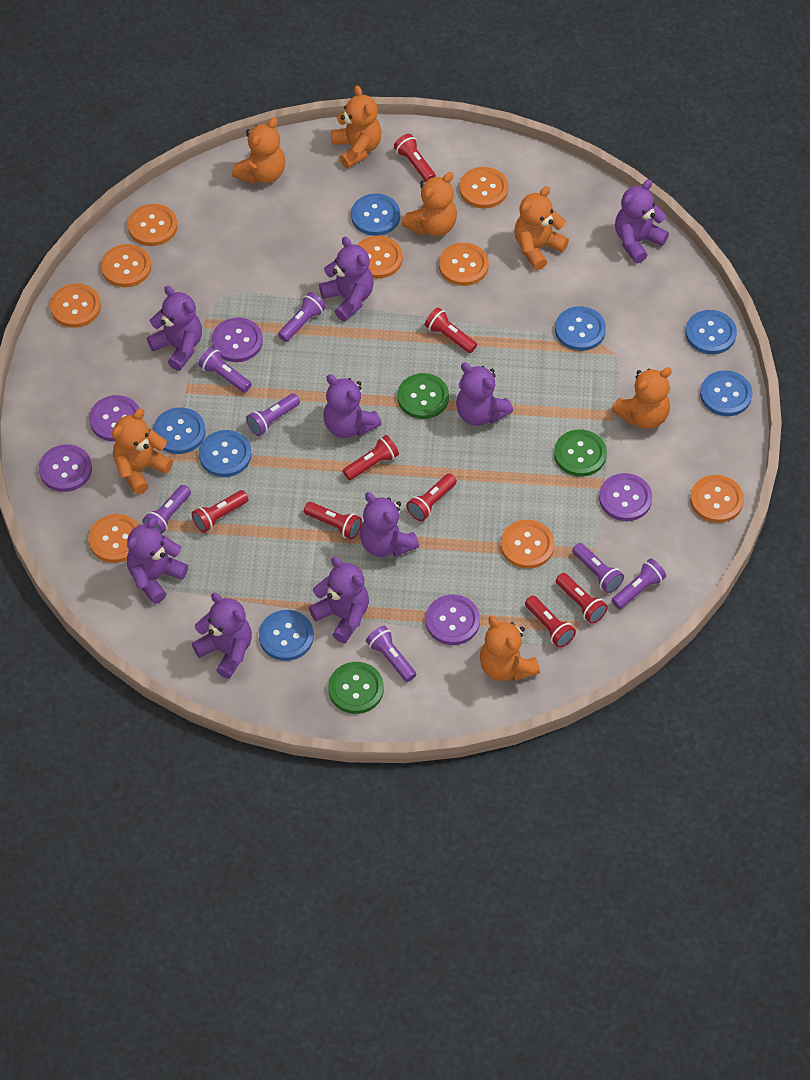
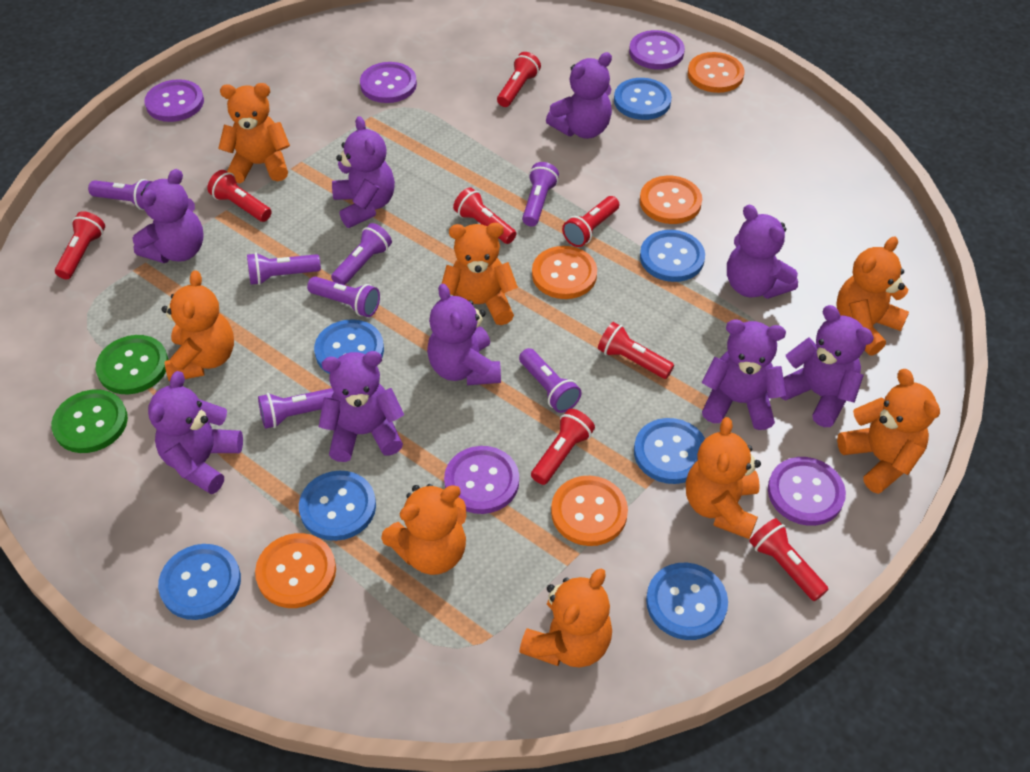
green button: 3 -> 2
orange button: 9 -> 5
orange teddy bear: 7 -> 8

